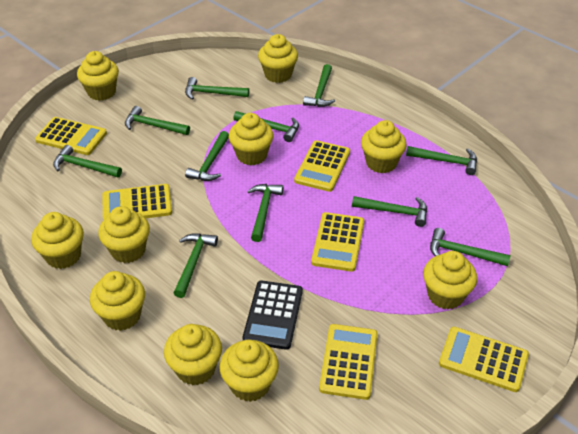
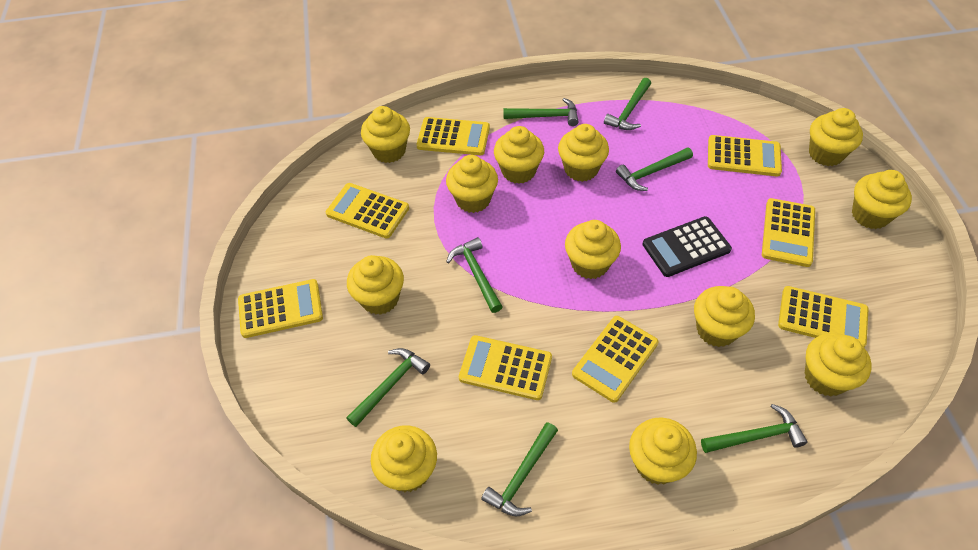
green hammer: 11 -> 7
yellow calculator: 6 -> 8
yellow cupcake: 10 -> 12

